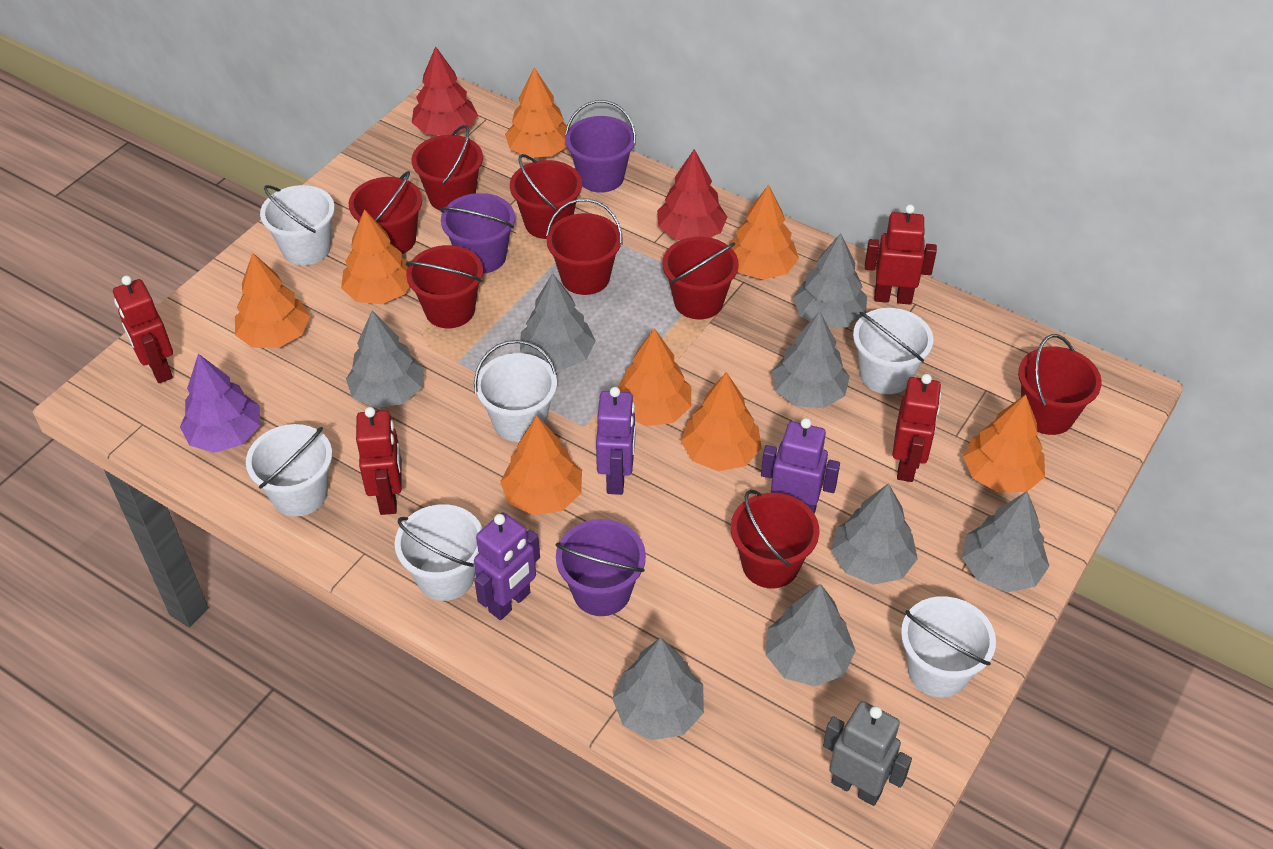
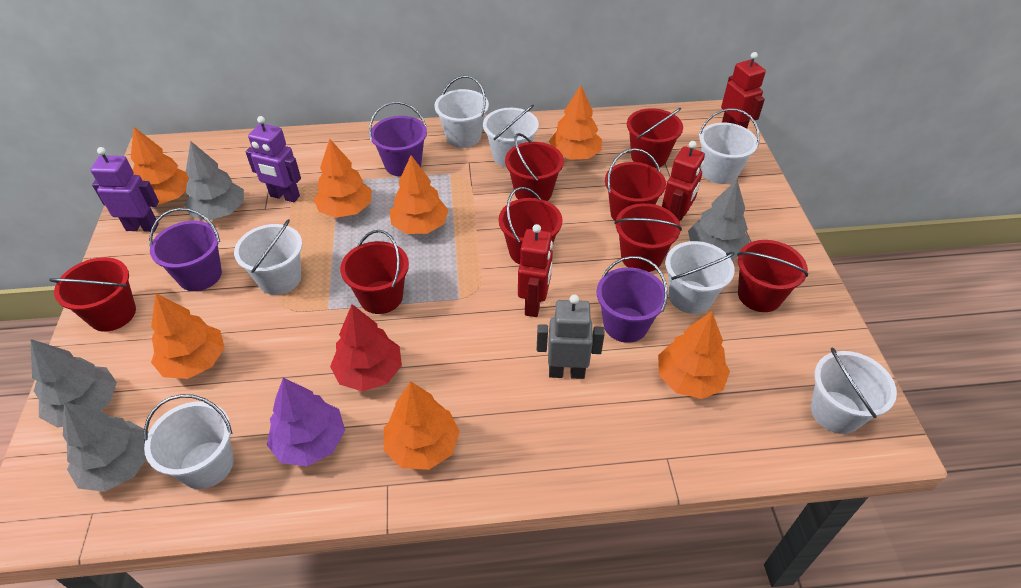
grey tree: 8 -> 4
orange tree: 8 -> 7
purple robot: 3 -> 2
red robot: 4 -> 3
red tree: 2 -> 1
white bucket: 6 -> 7

